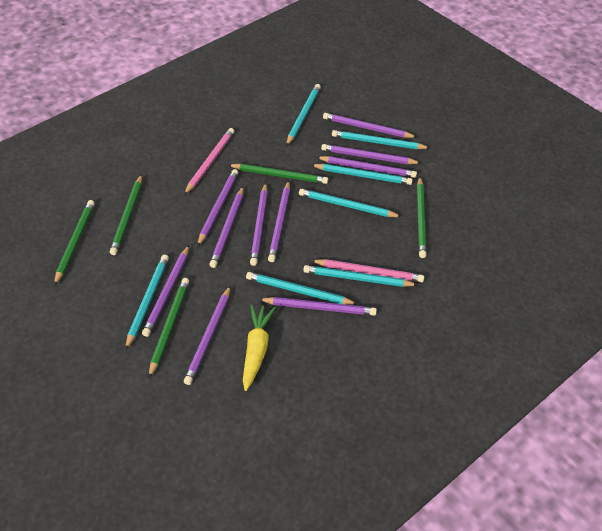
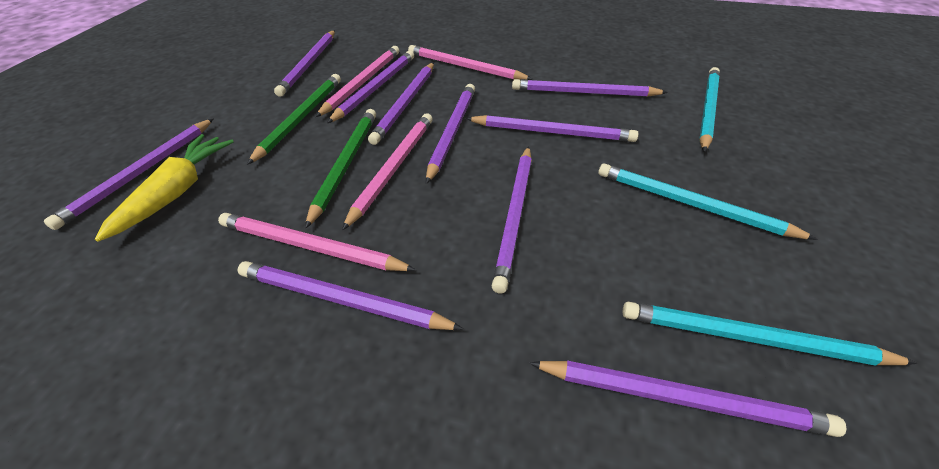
green pencil: 5 -> 2
pink pencil: 2 -> 4
turquoise pencil: 7 -> 3

